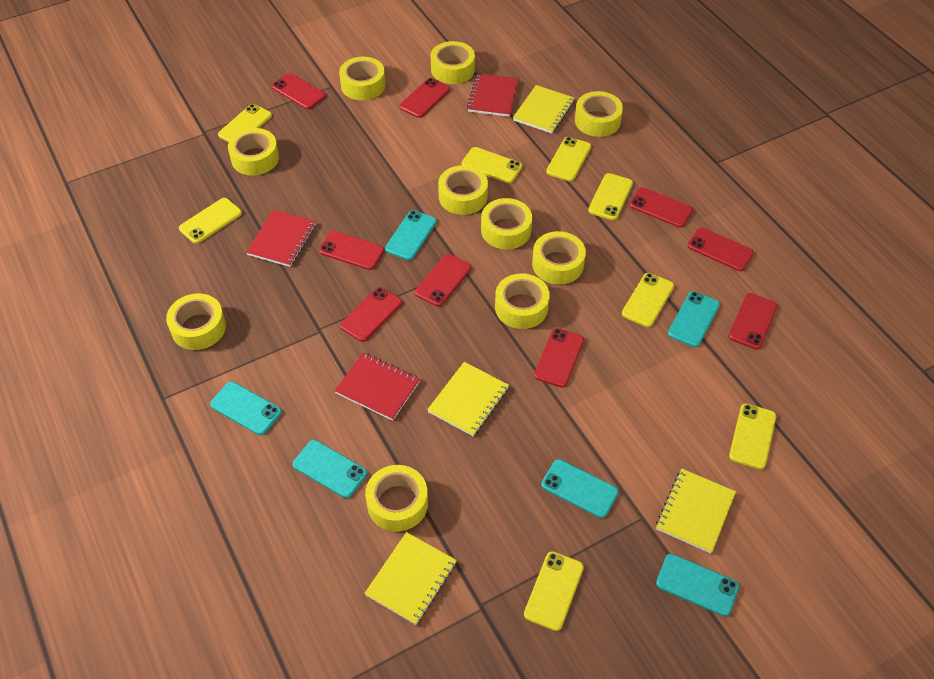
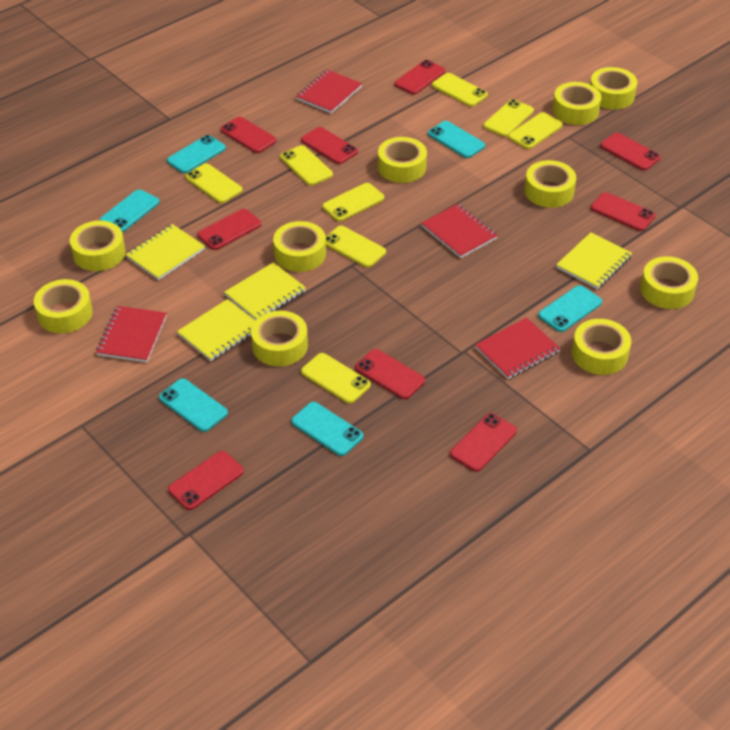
red notebook: 3 -> 4

